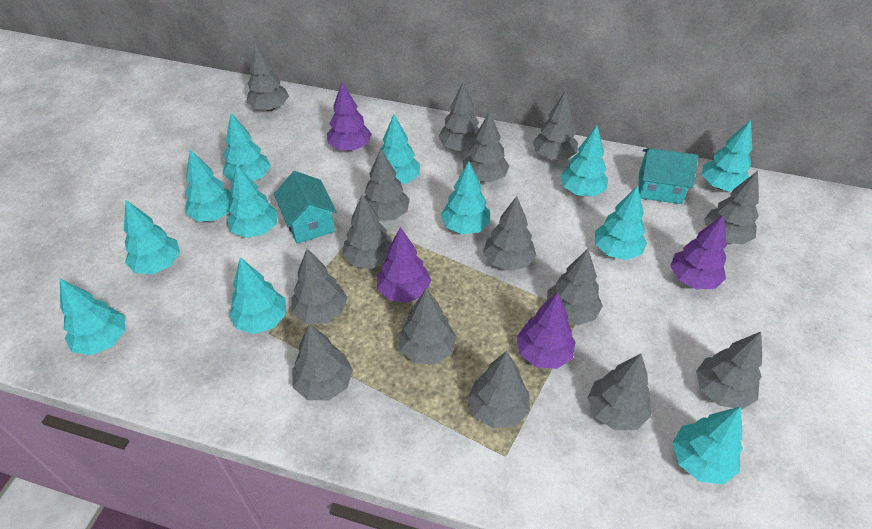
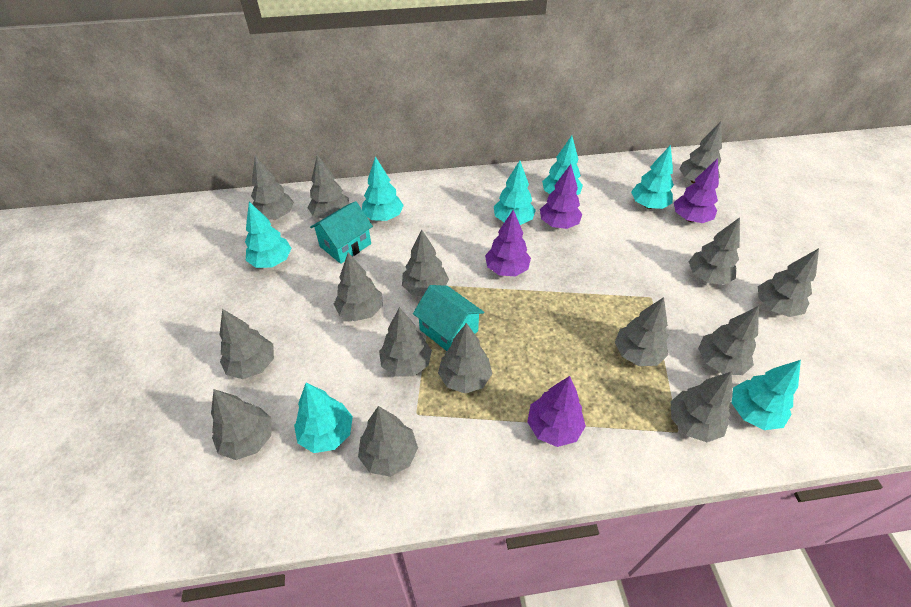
turquoise tree: 12 -> 7

